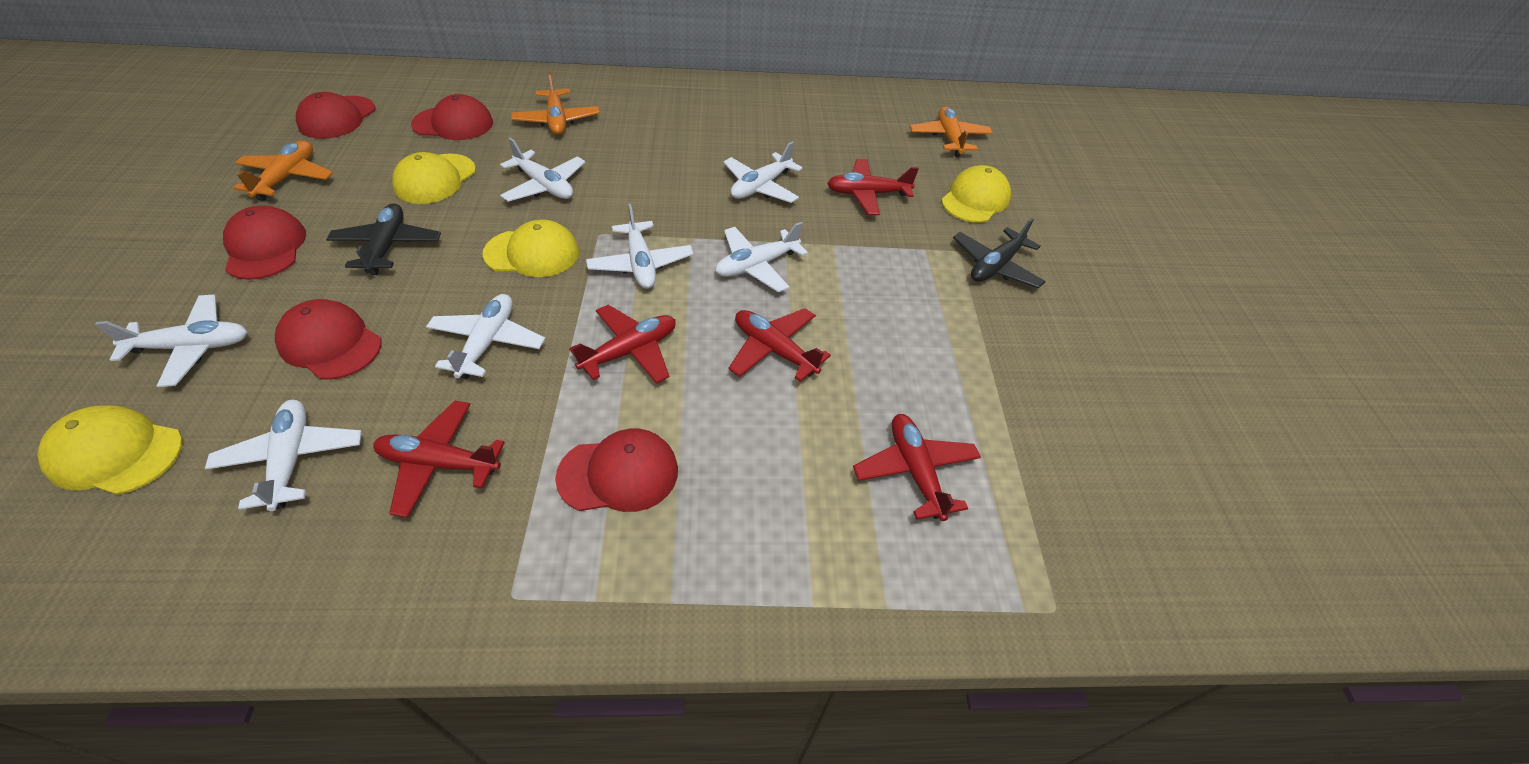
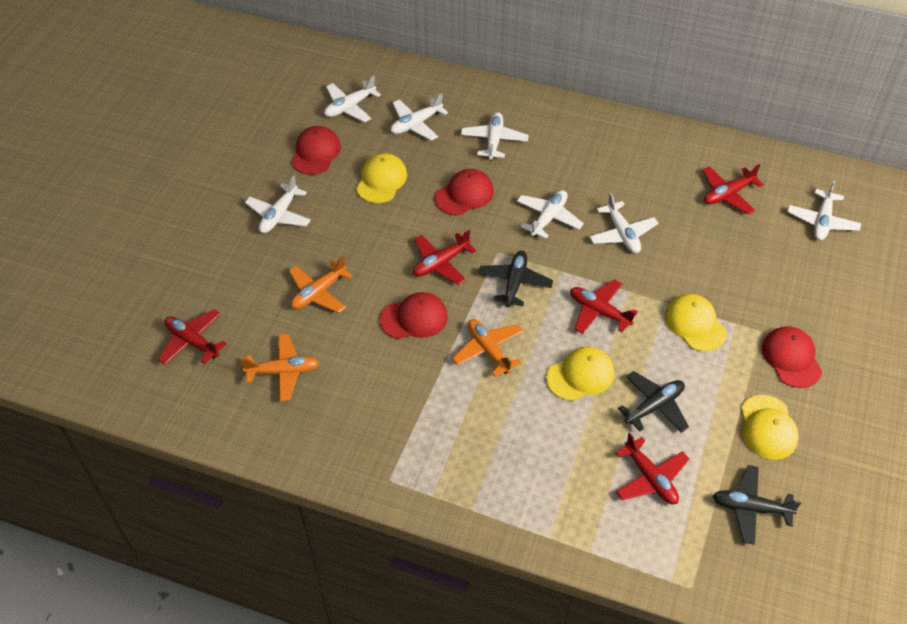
black plane: 2 -> 3
red cap: 5 -> 4

